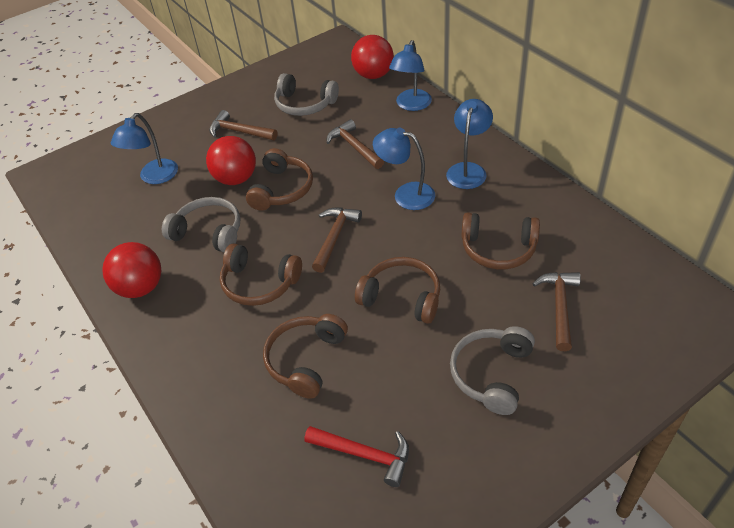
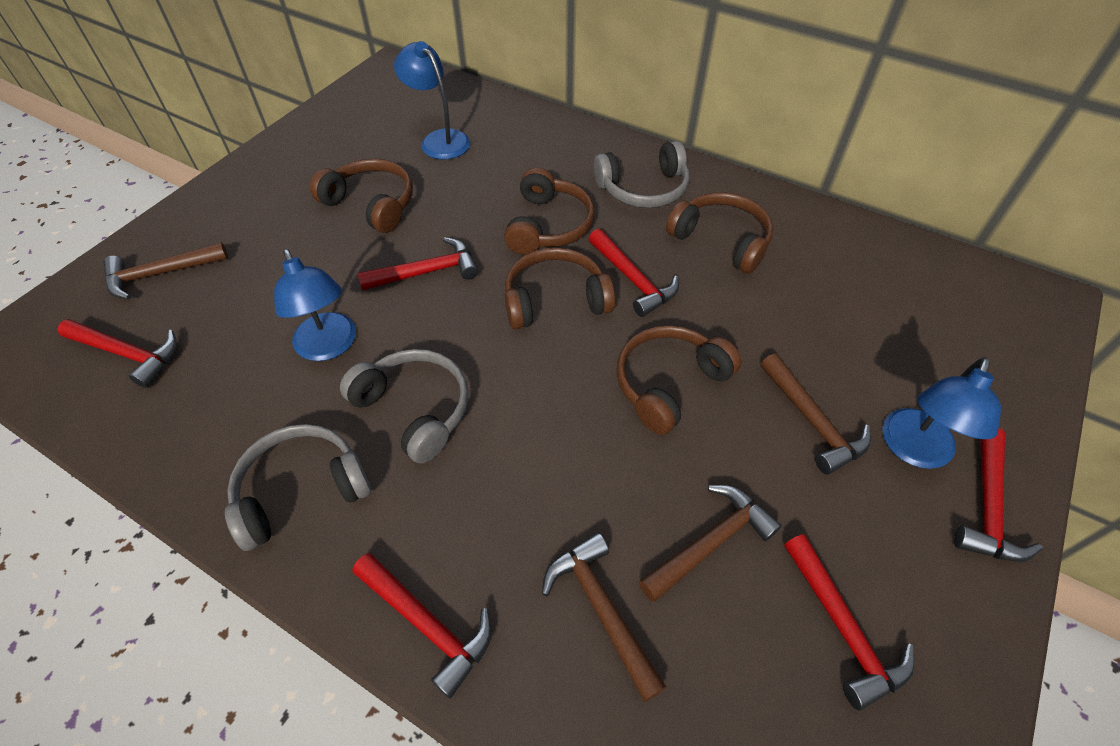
blue lamp: 4 -> 3
red ball: 3 -> 0
red hammer: 1 -> 6

